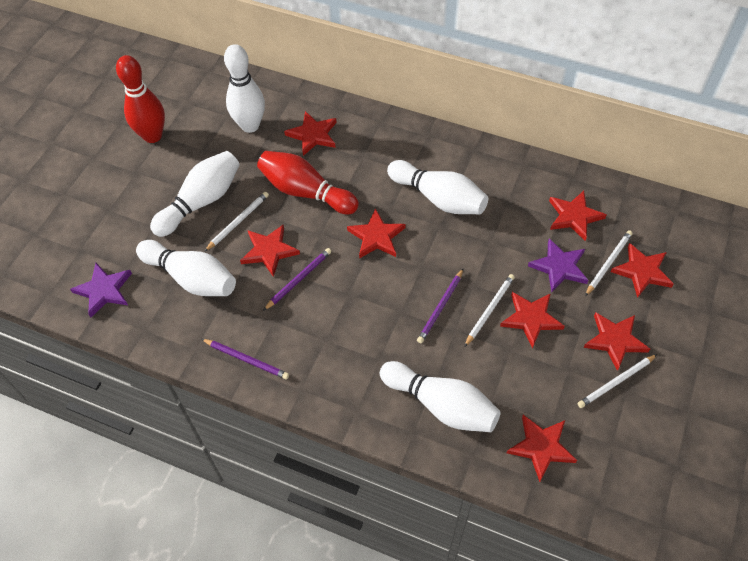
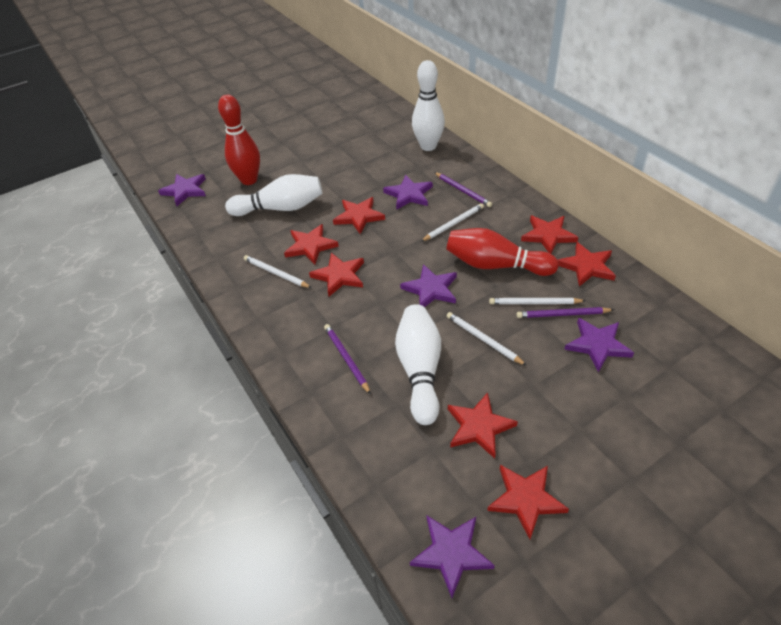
purple star: 2 -> 5
red star: 8 -> 7
white bowling pin: 5 -> 3

